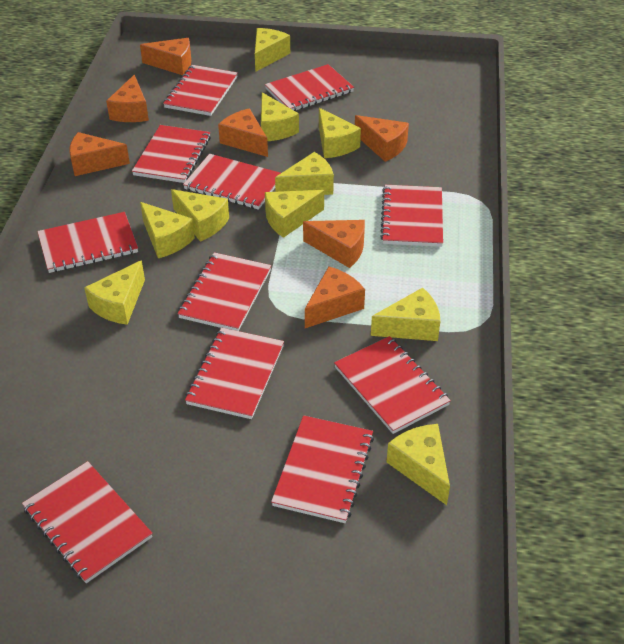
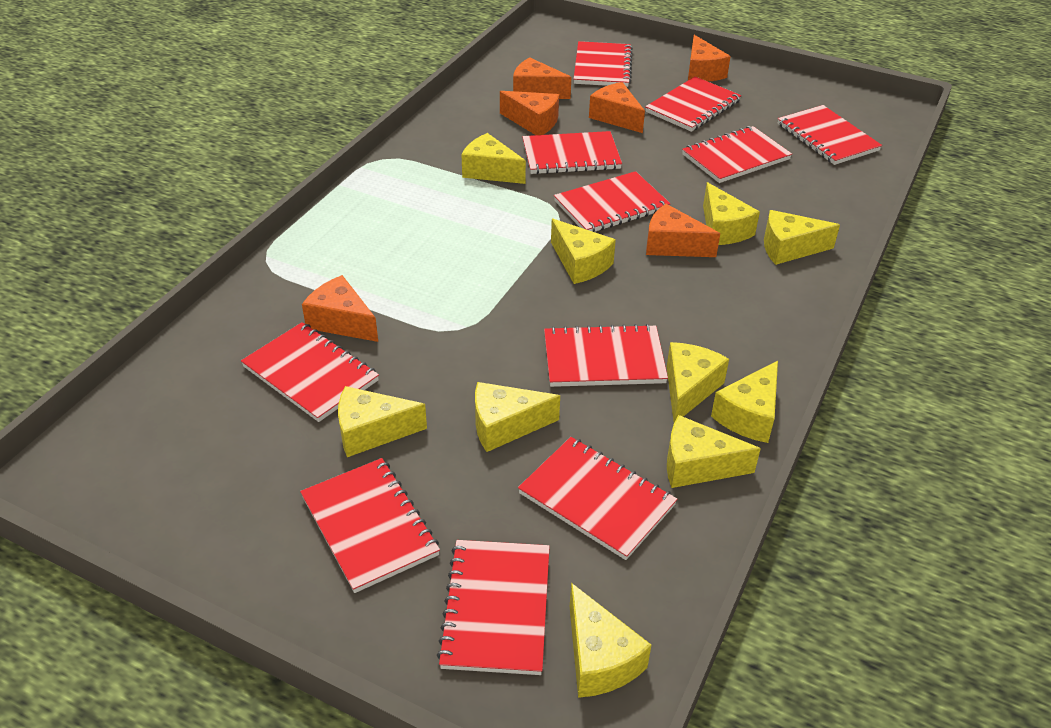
orange cheese: 7 -> 6

